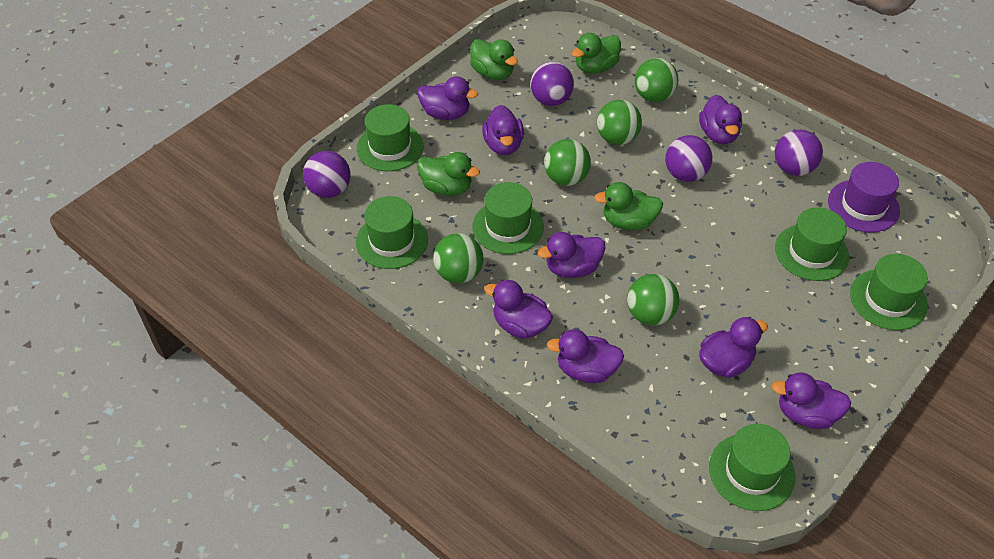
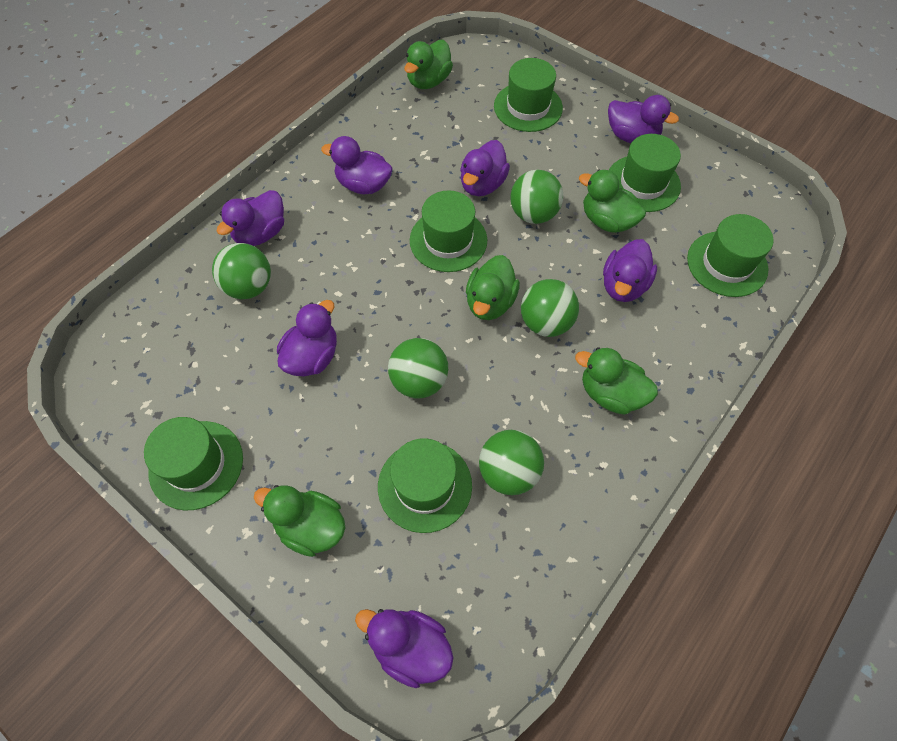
green duck: 4 -> 5
purple ball: 4 -> 0
purple duck: 8 -> 7
purple hat: 1 -> 0

